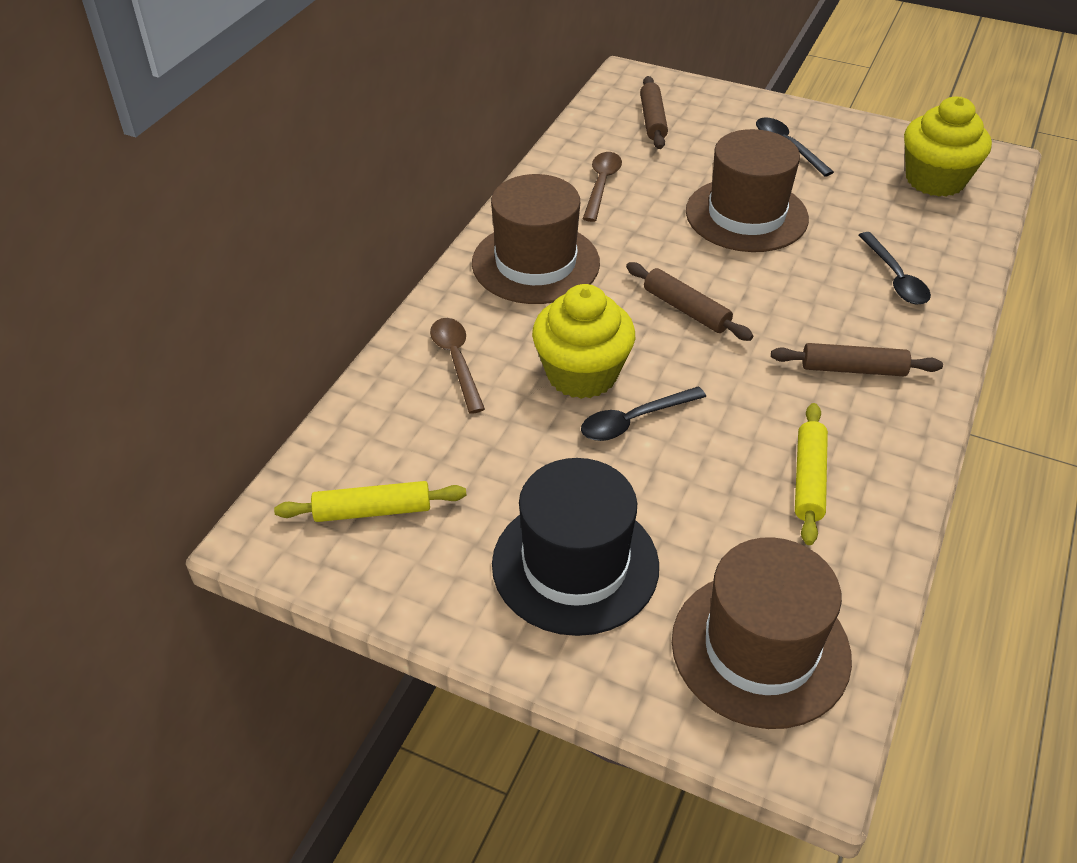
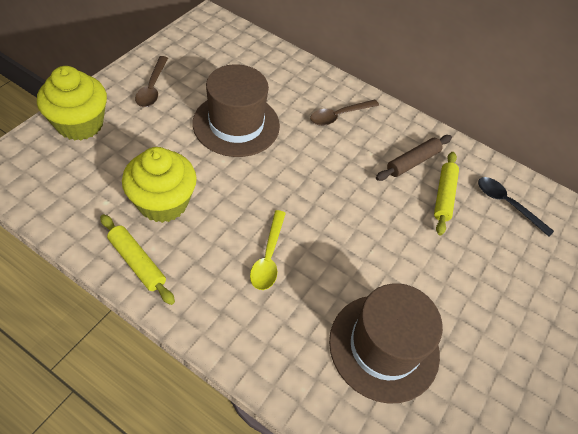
black hat: 1 -> 0
black spoon: 3 -> 1
brown hat: 3 -> 2
brown rolling pin: 3 -> 1
yellow spoon: 0 -> 1

